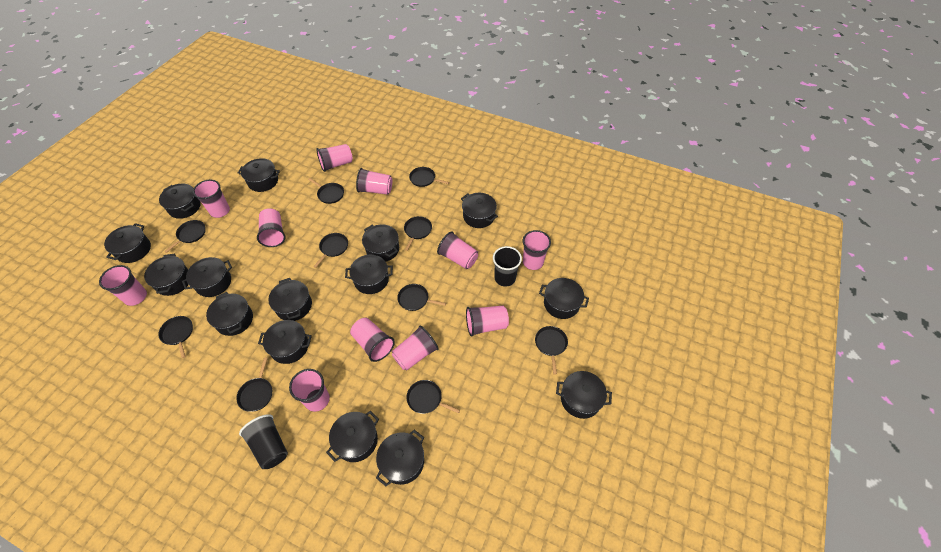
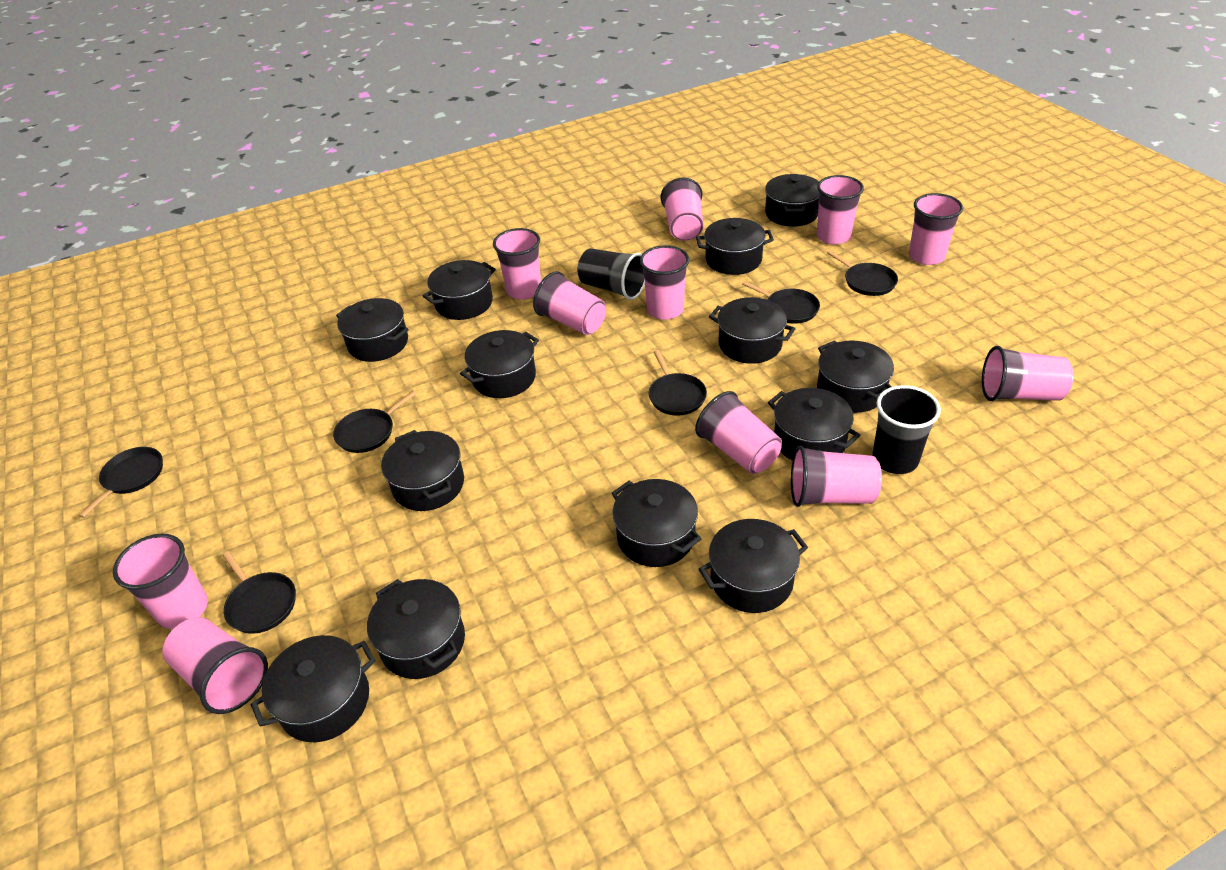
black pan: 10 -> 6
black pot: 15 -> 13

